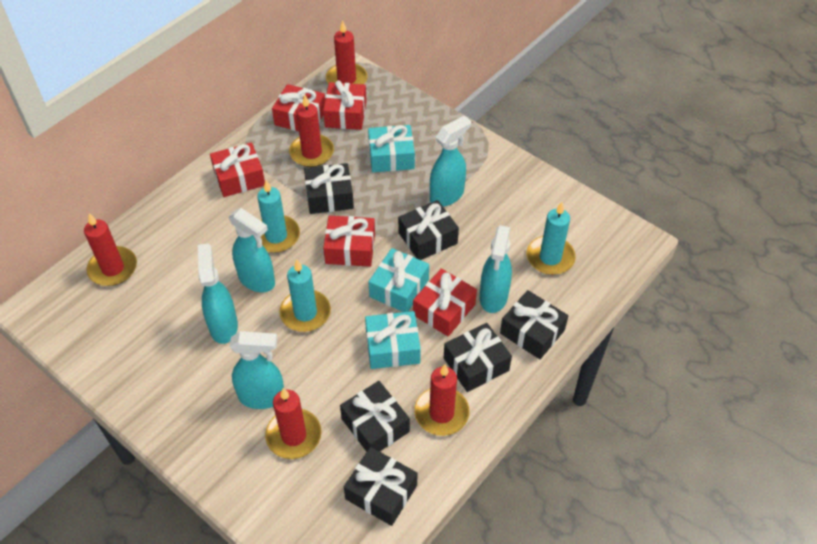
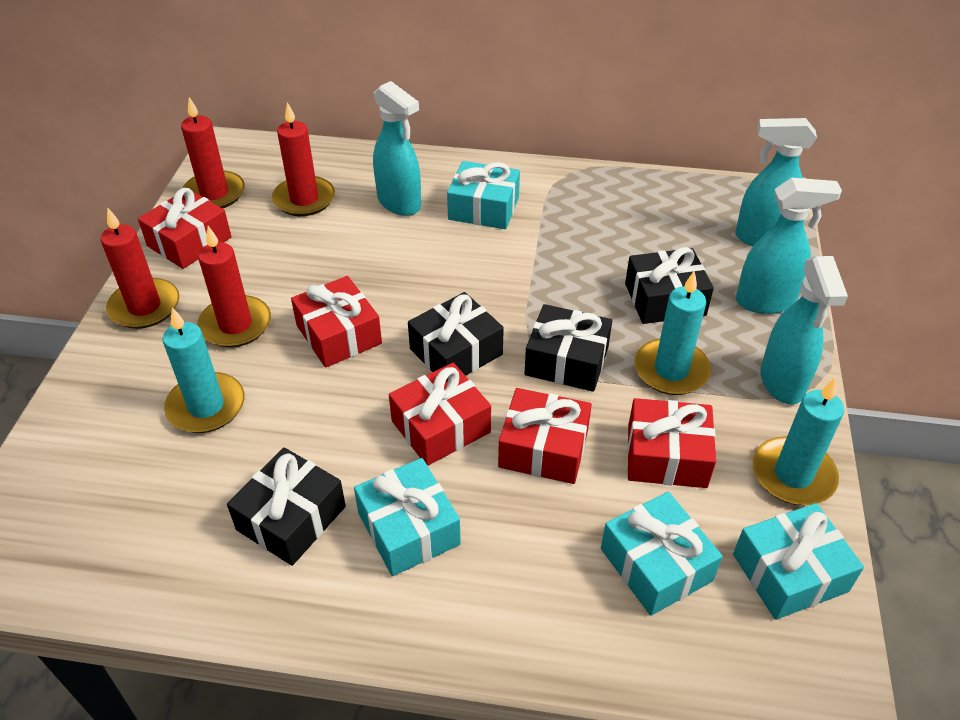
black gift: 6 -> 4
red candle: 5 -> 4
turquoise gift: 3 -> 4
turquoise spray bottle: 5 -> 4

